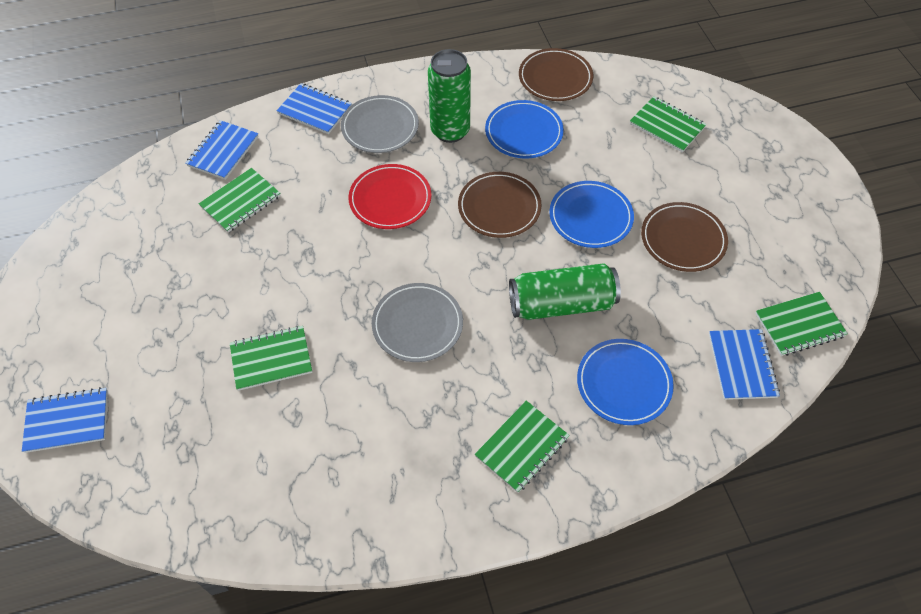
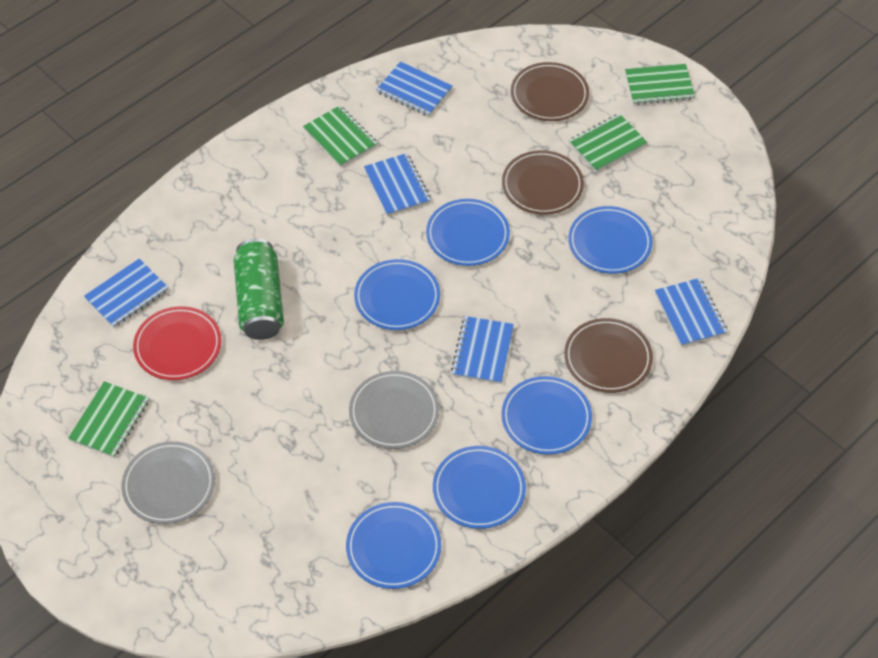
blue notebook: 4 -> 5
blue plate: 3 -> 6
green can: 2 -> 1
green notebook: 5 -> 4

